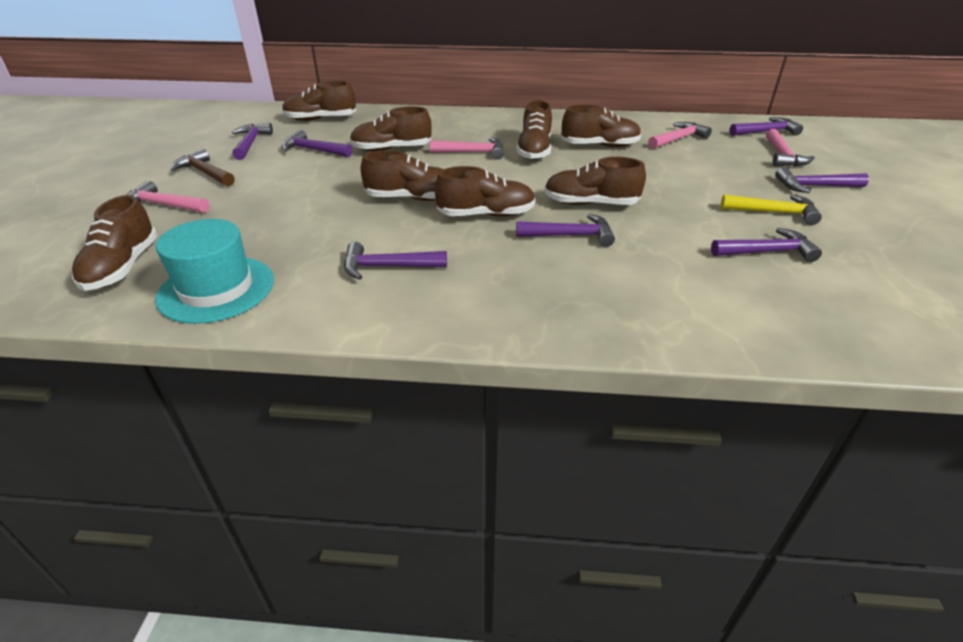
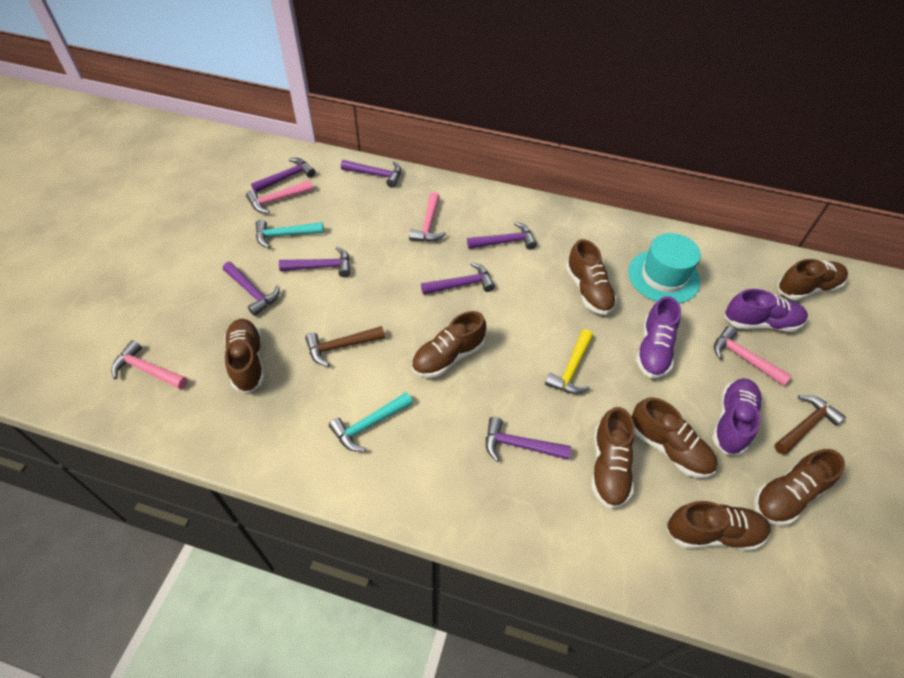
brown hammer: 1 -> 2
purple shoe: 0 -> 3
turquoise hammer: 0 -> 2

